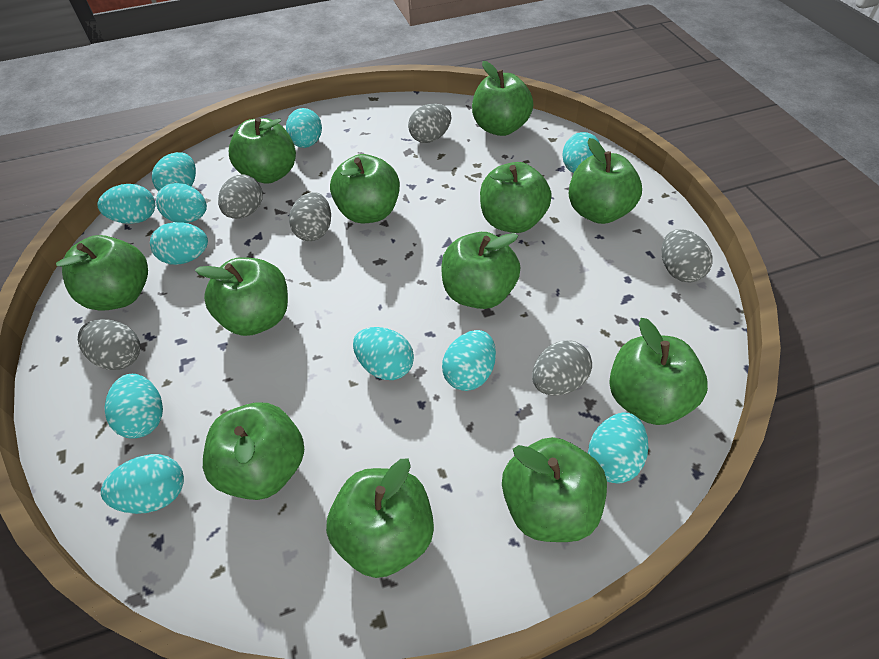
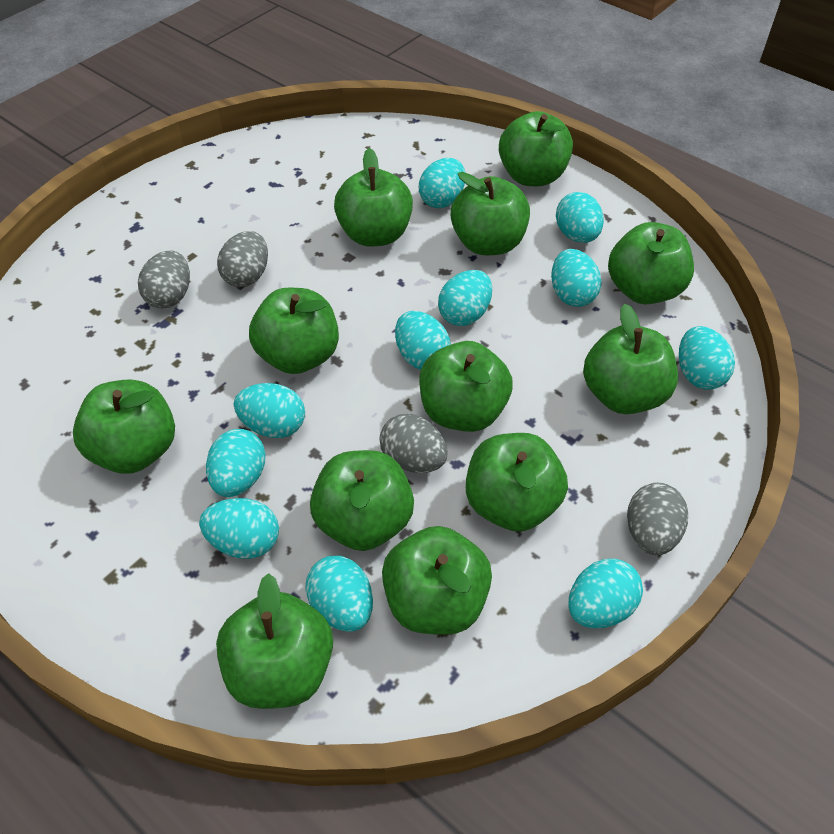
grey egg: 6 -> 4

